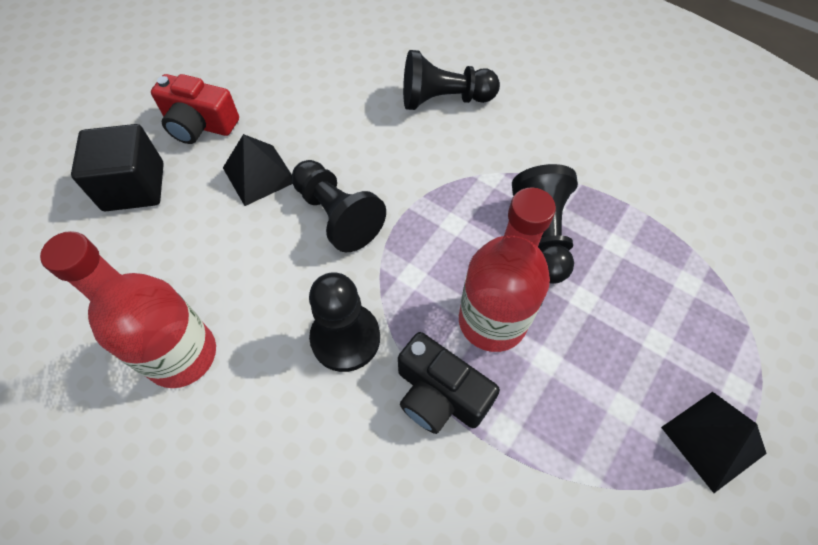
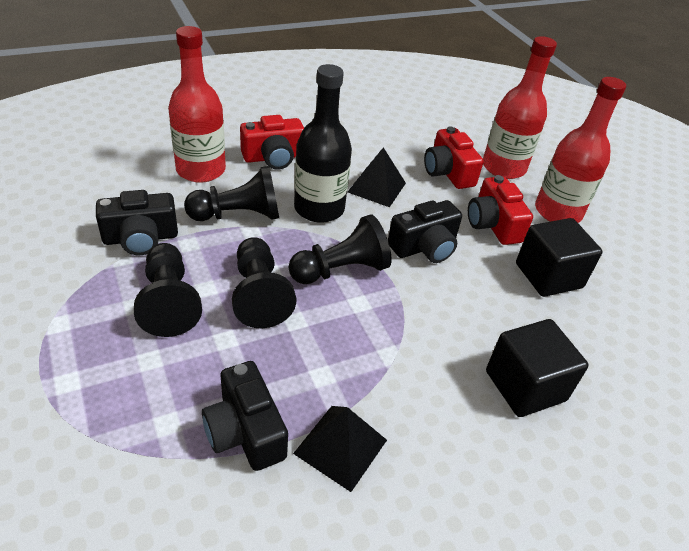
black bottle: 0 -> 1
black camera: 1 -> 3
black cube: 1 -> 2
red bottle: 2 -> 3
red camera: 1 -> 3

